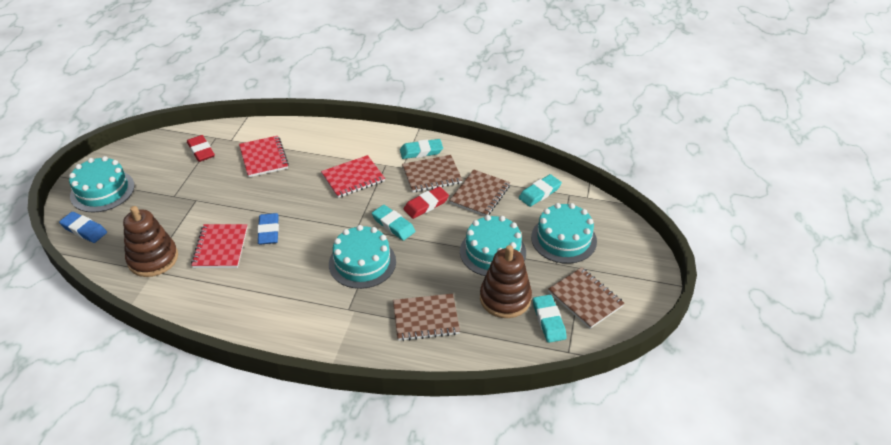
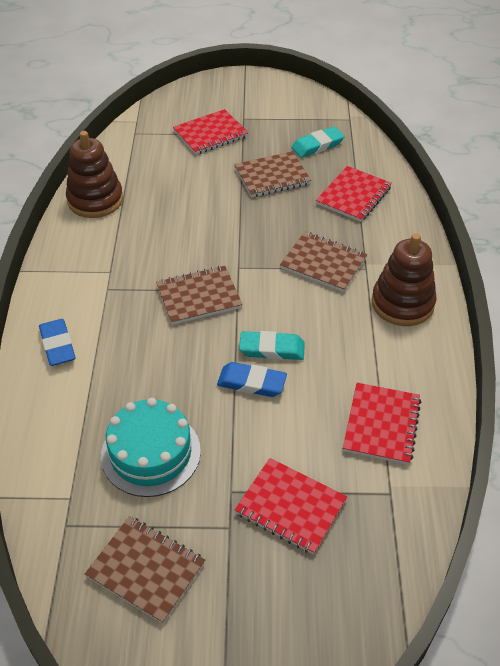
red eraser: 2 -> 0
red notebook: 3 -> 4
turquoise cake: 4 -> 1
turquoise eraser: 4 -> 2

